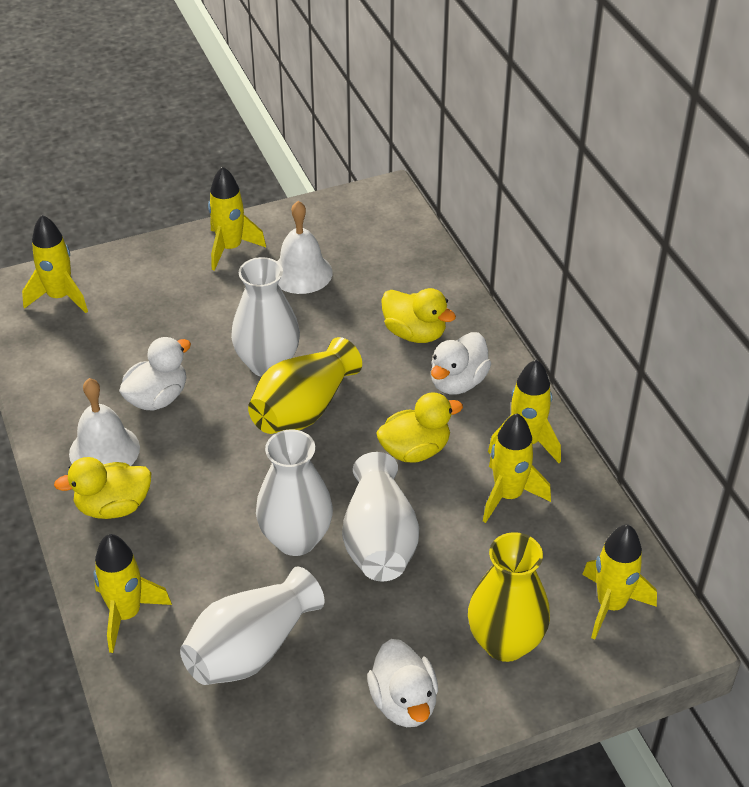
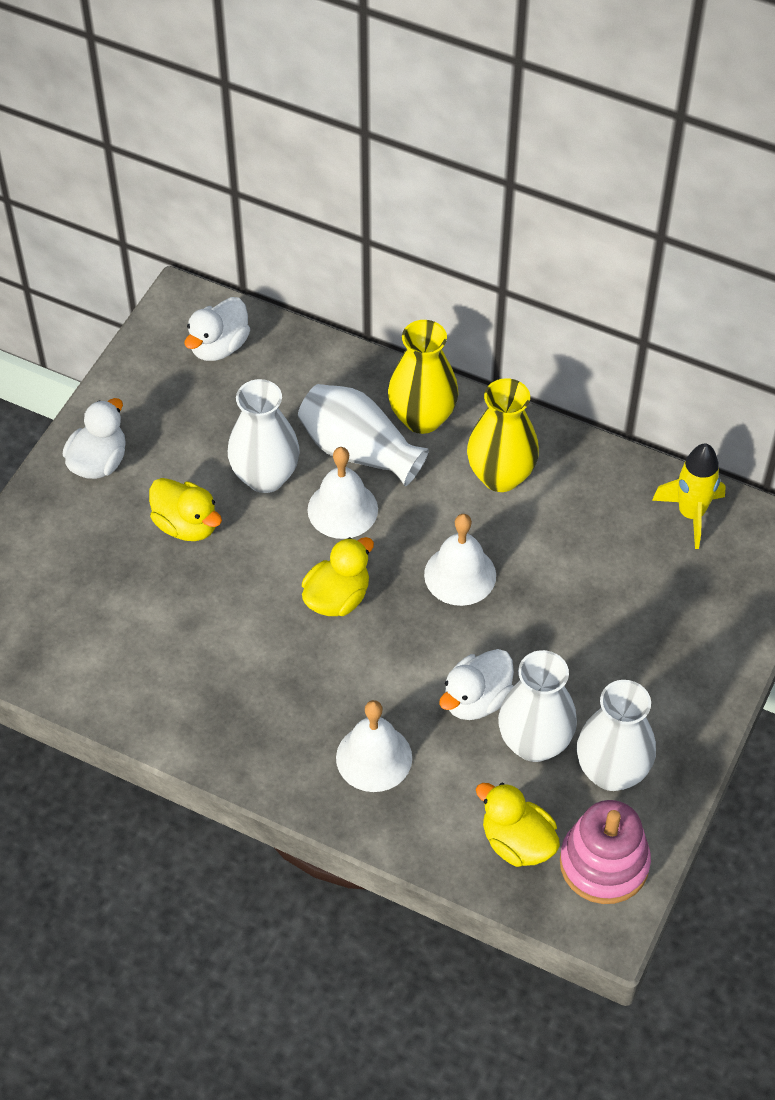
pink stacking toy: 0 -> 1
white bell: 2 -> 3
yellow rocket: 6 -> 1

